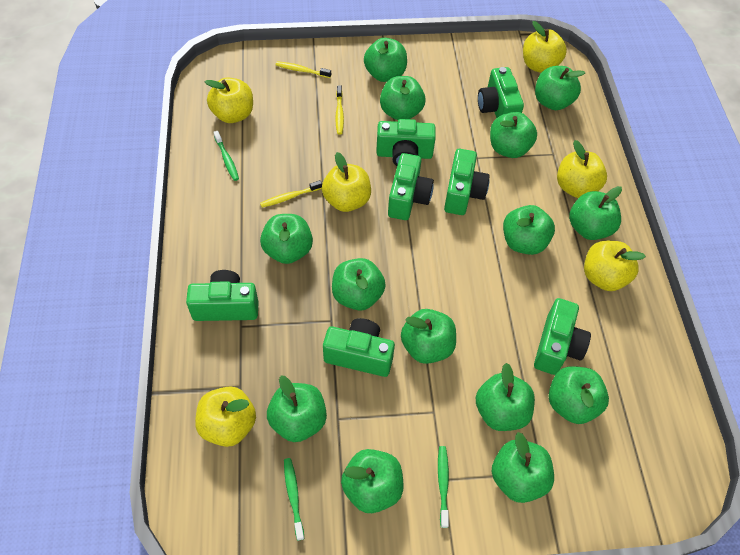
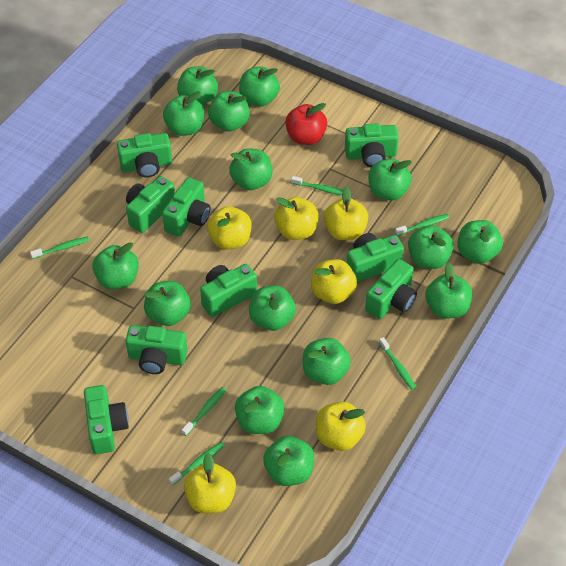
green apple: 14 -> 15
green camera: 7 -> 9
green toothbrush: 3 -> 6
red apple: 0 -> 1
yellow toothbrush: 3 -> 0

